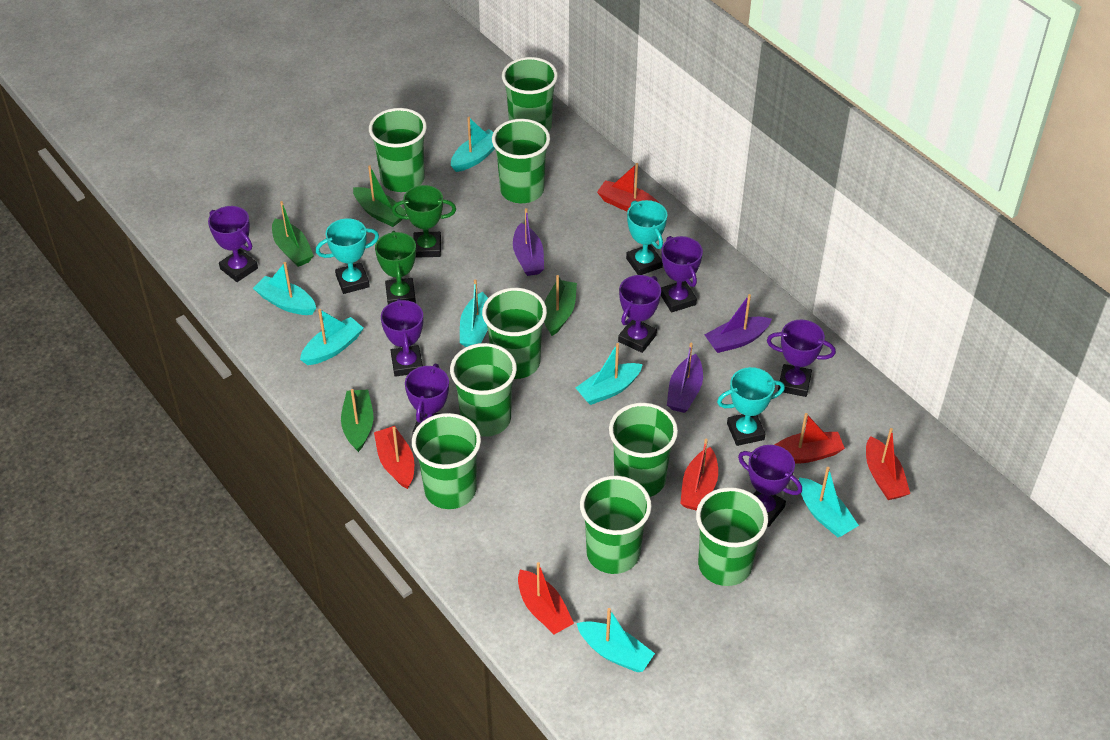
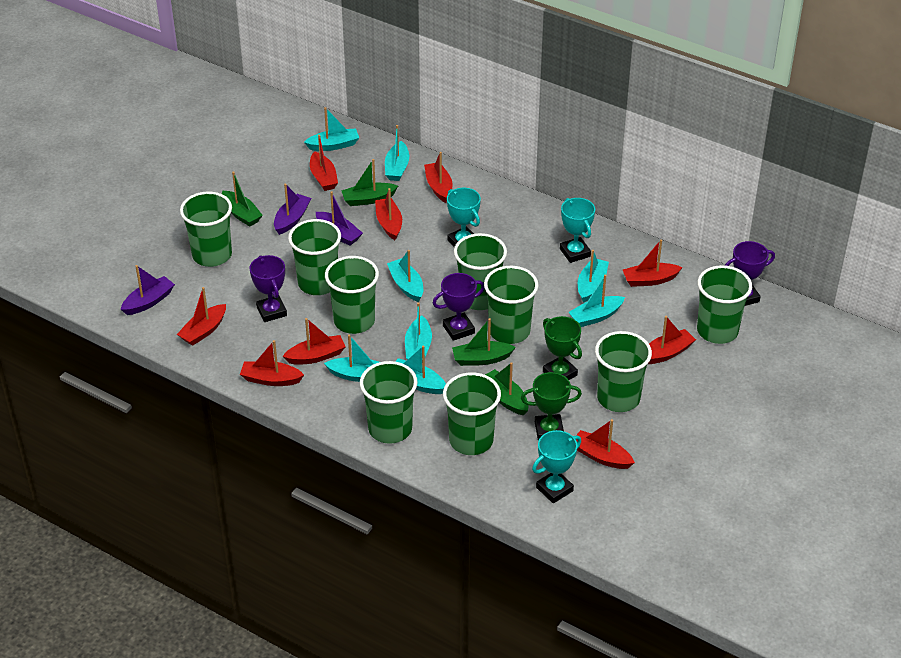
purple trophy: 7 -> 3
red boat: 6 -> 9
turquoise boat: 7 -> 8

